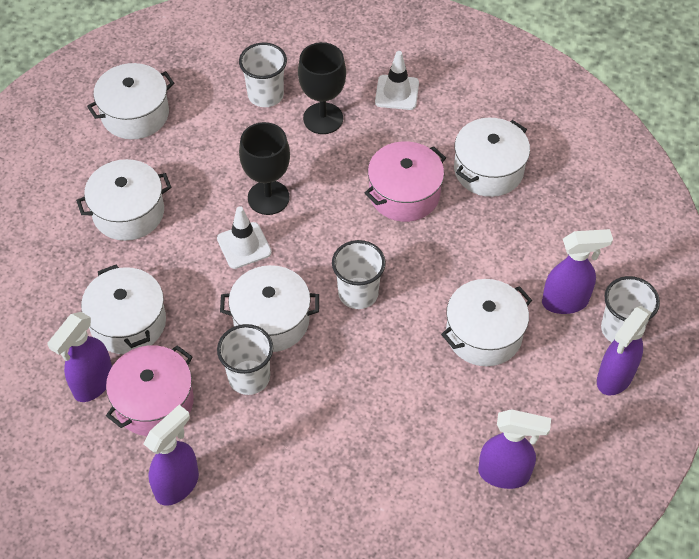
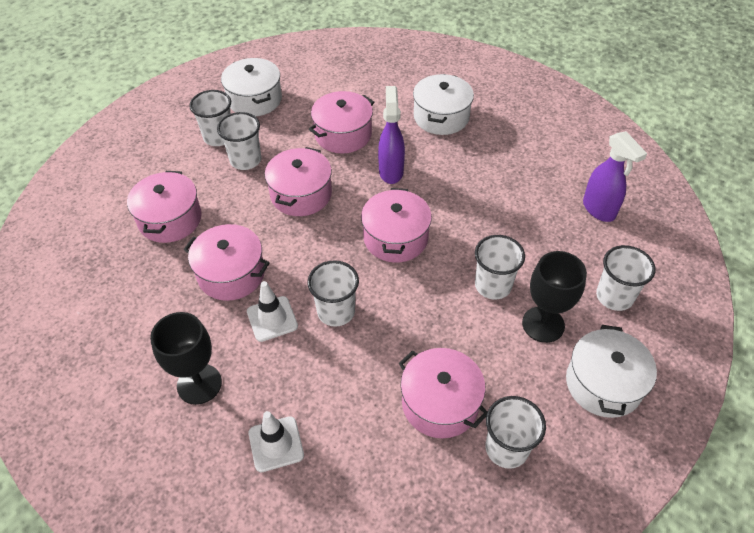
pink pot: 2 -> 6
purple spray bottle: 5 -> 2
white cup: 4 -> 6
white pot: 6 -> 3

